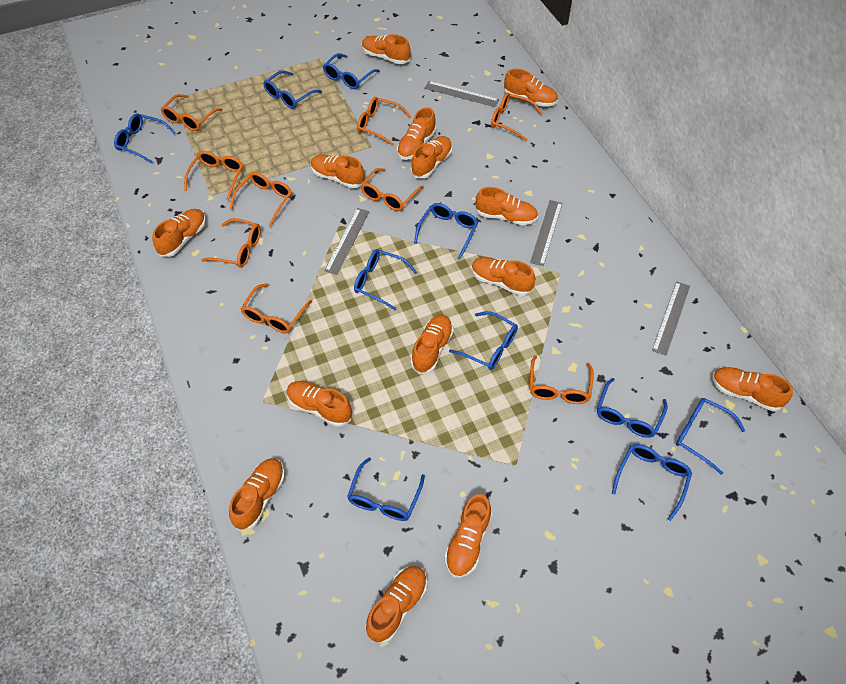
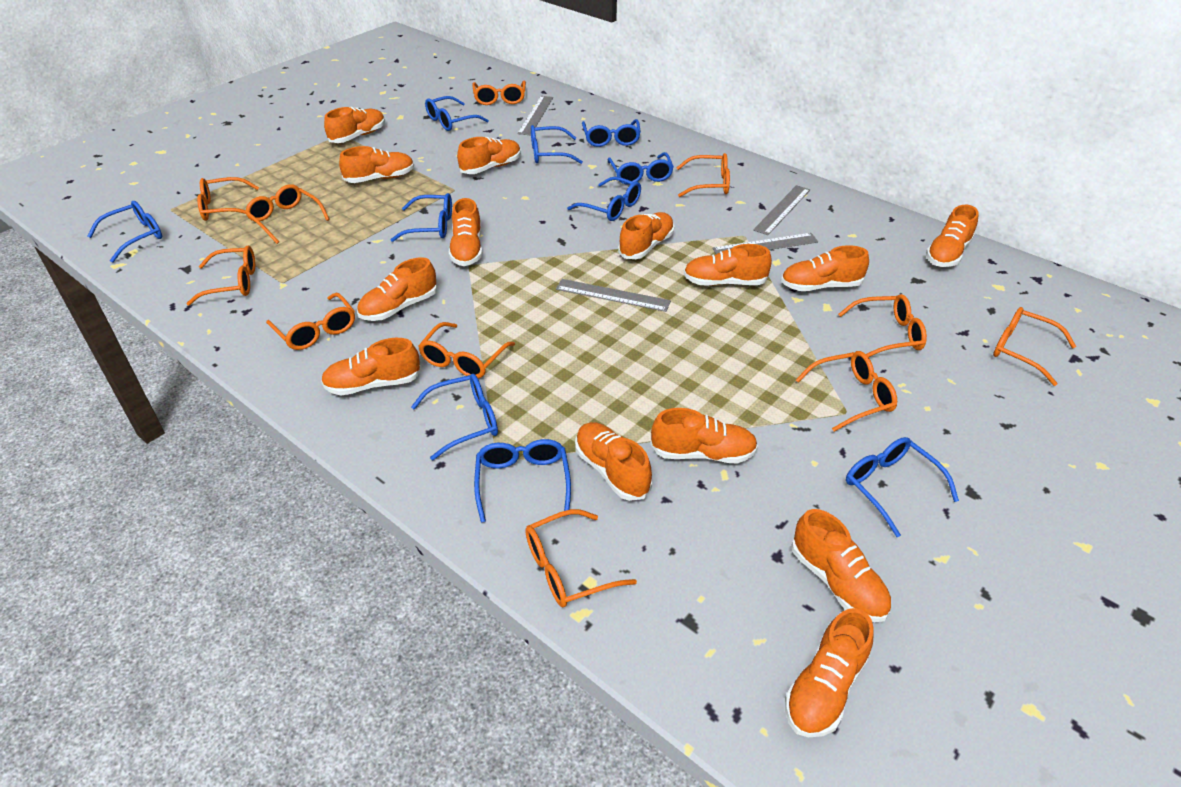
orange glasses: 9 -> 11

